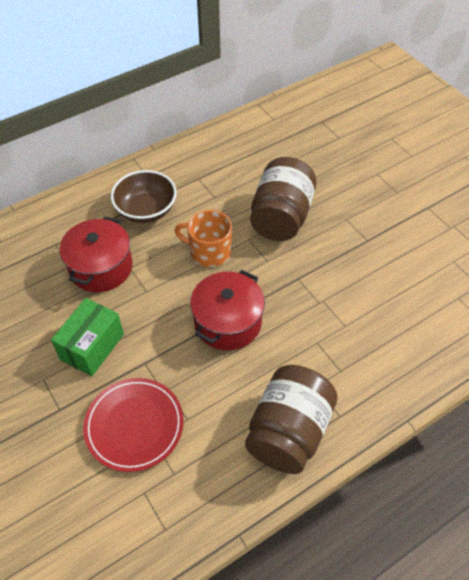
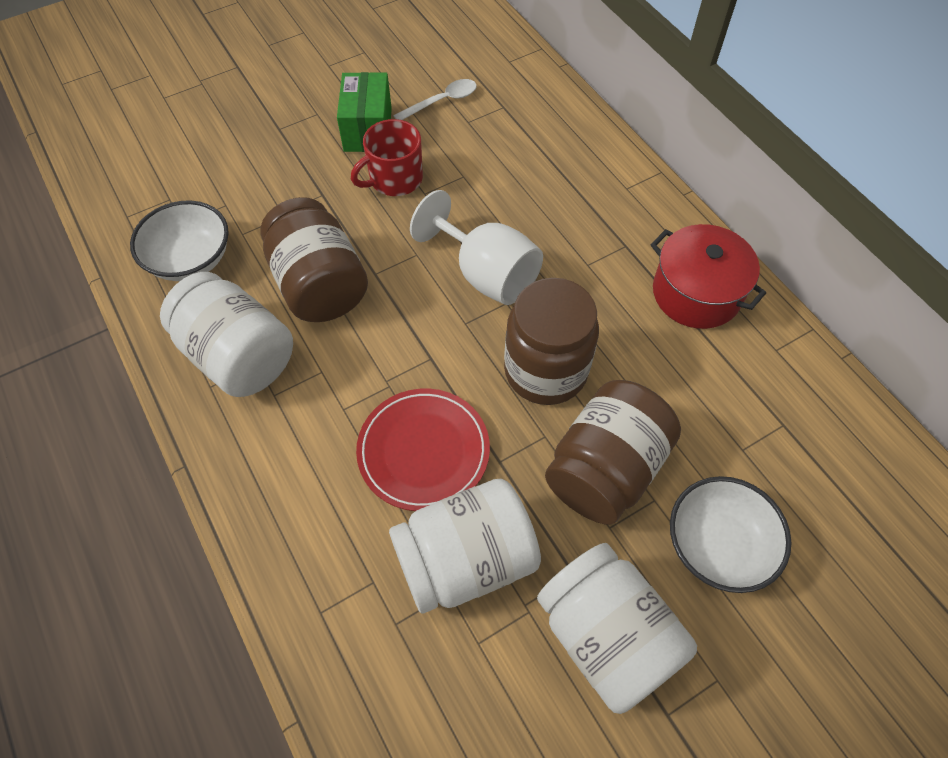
brown bowl: 1 -> 0
brown jar: 2 -> 3
orange mug: 1 -> 0
red mug: 0 -> 1
red pot: 2 -> 1
white bowl: 0 -> 2
white goblet: 0 -> 1
white jar: 0 -> 3
white spoon: 0 -> 1

